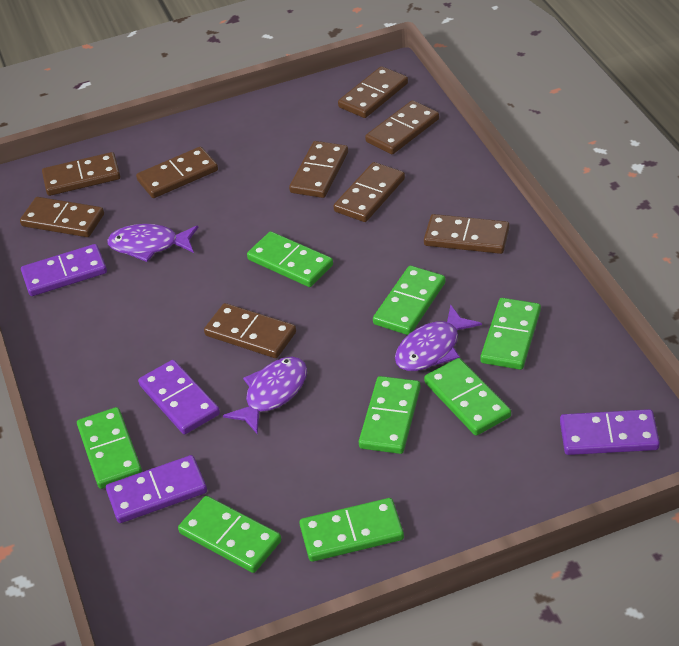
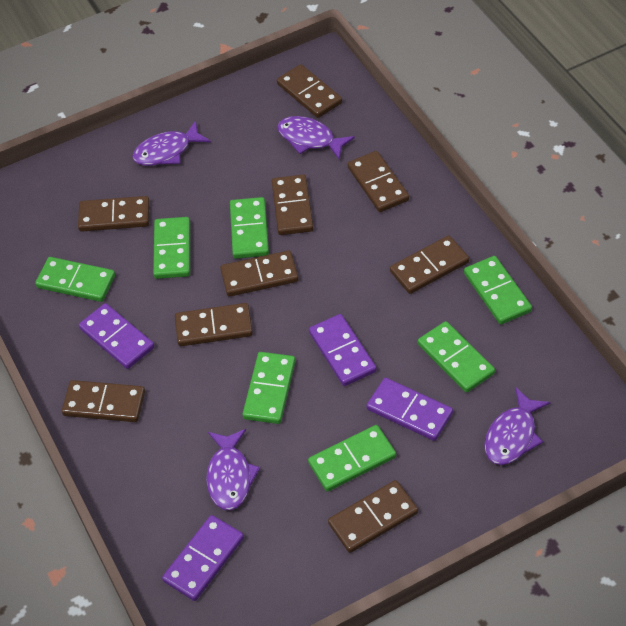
green domino: 8 -> 7
purple fish: 3 -> 4

